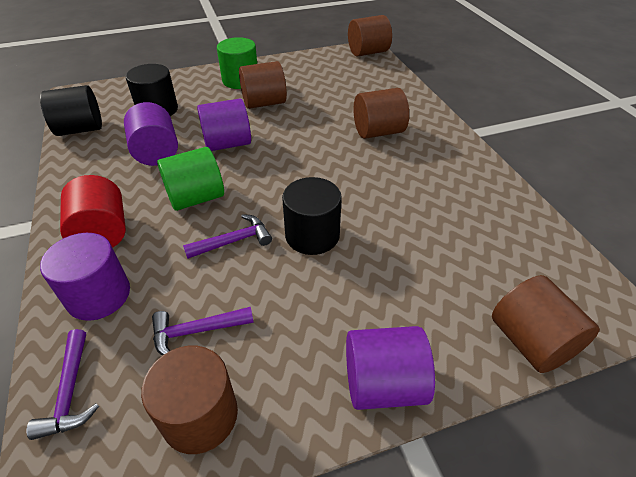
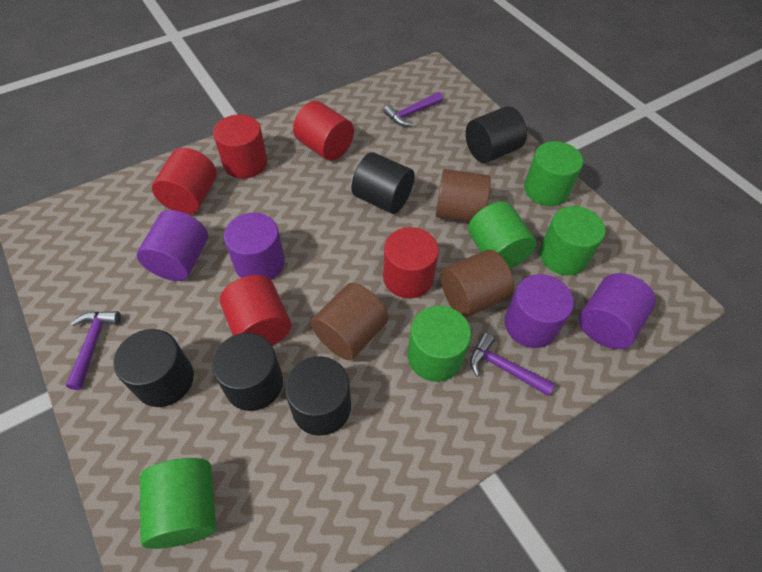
black cylinder: 3 -> 5
brown cylinder: 5 -> 3
green cylinder: 2 -> 5
red cylinder: 1 -> 5

